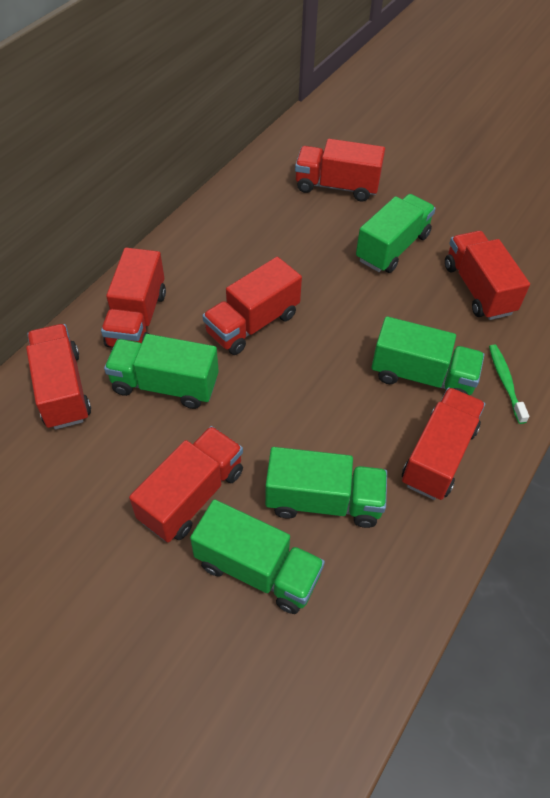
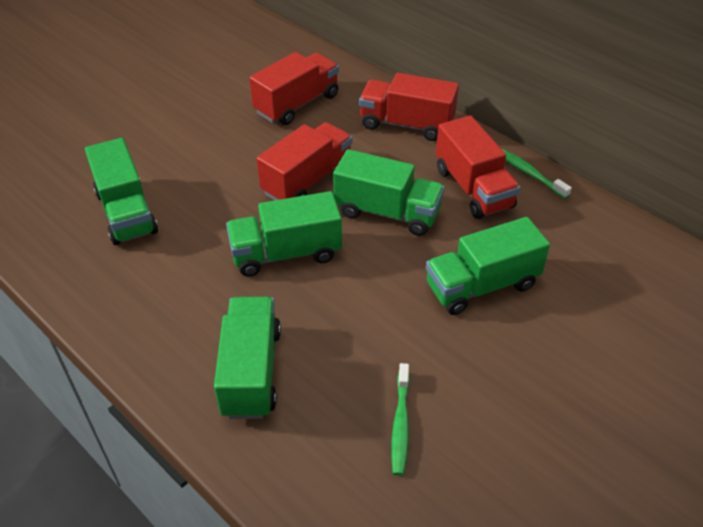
green toothbrush: 1 -> 2
red truck: 7 -> 4

